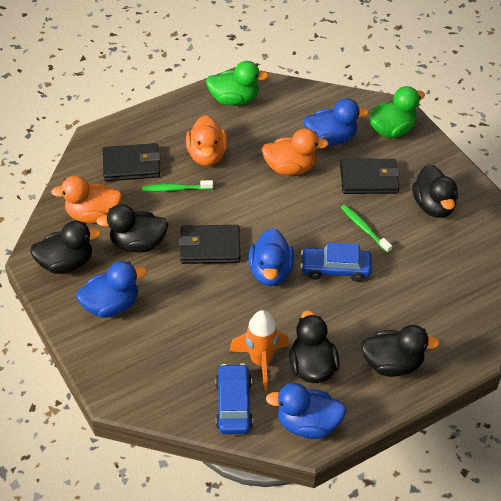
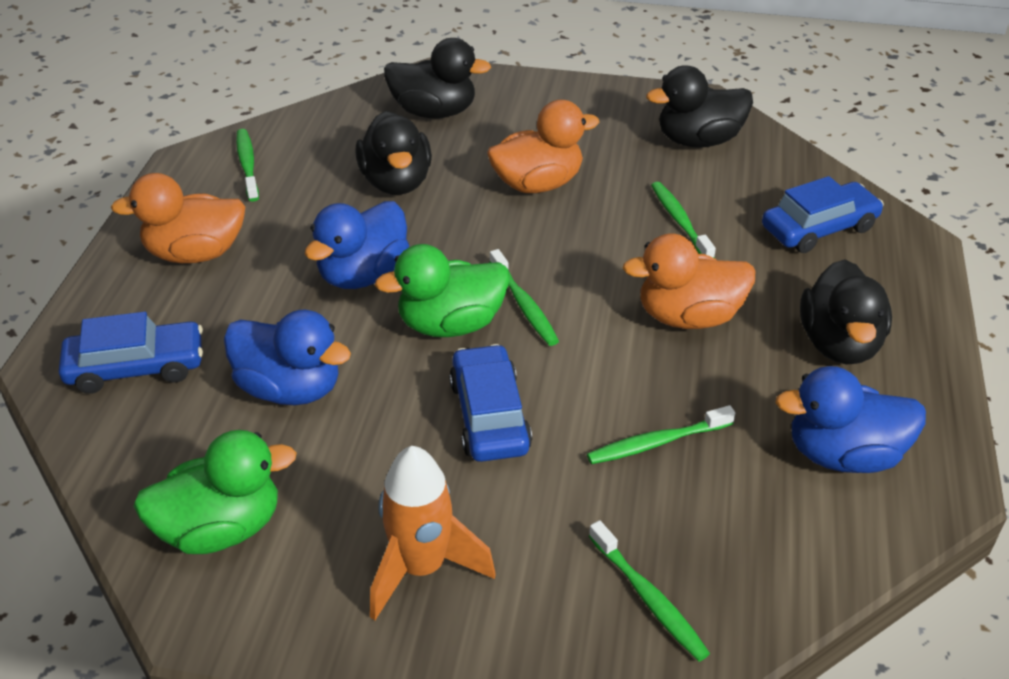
black duck: 5 -> 4
black wallet: 3 -> 0
blue car: 2 -> 3
blue duck: 4 -> 3
green toothbrush: 2 -> 5

